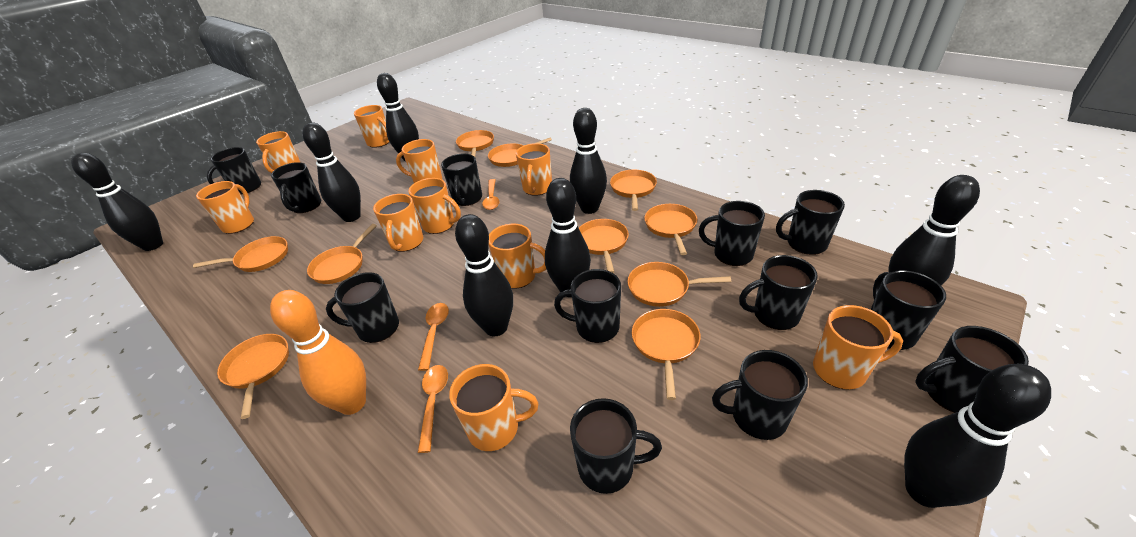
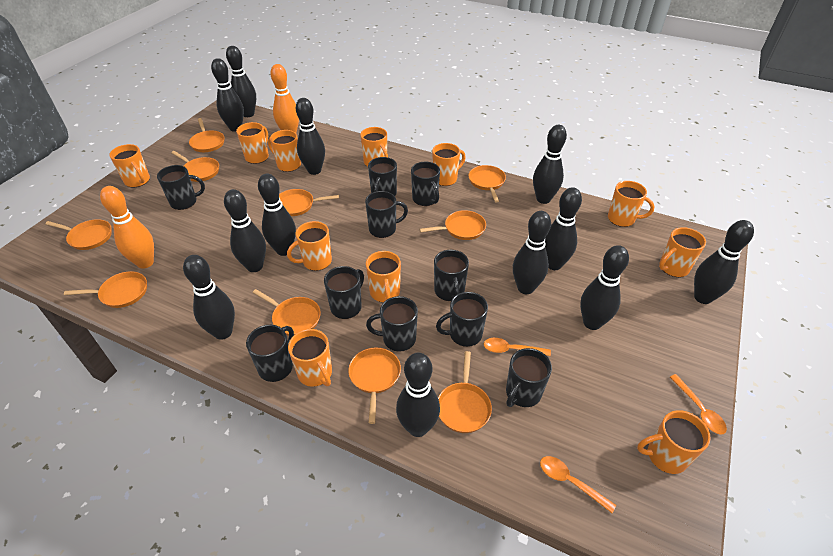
black bowling pin: 8 -> 12
black mug: 12 -> 10
orange bowling pin: 1 -> 2
orange mug: 10 -> 11

